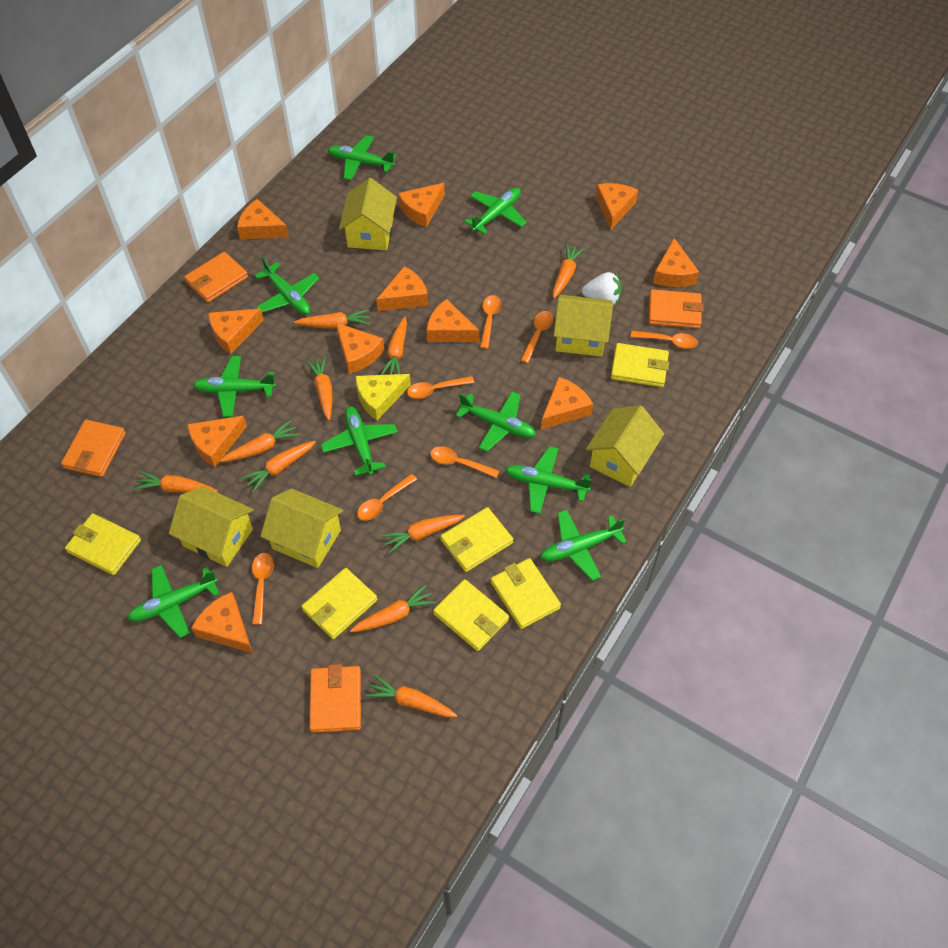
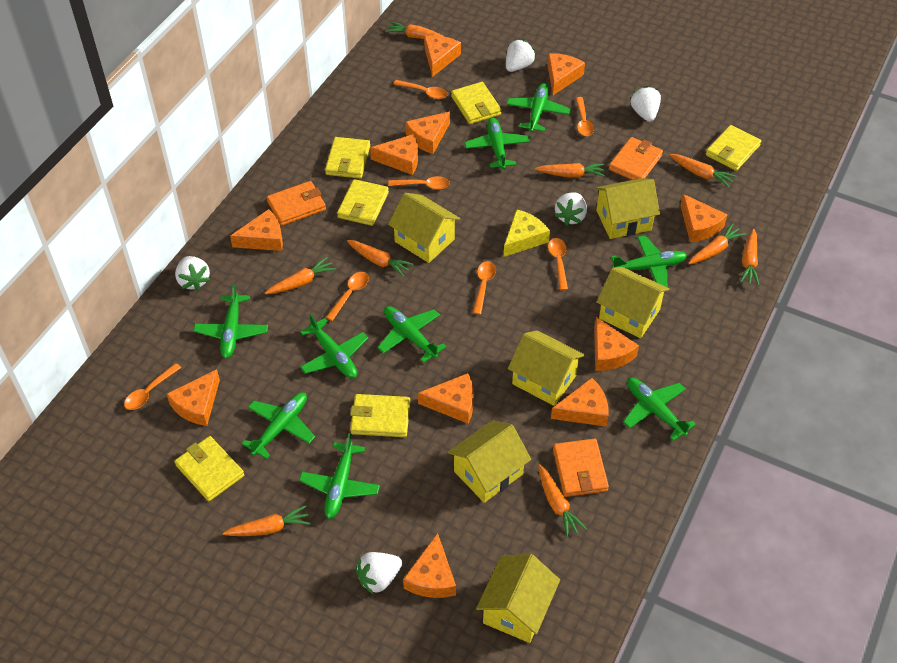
orange carrot: 10 -> 9
orange wallet: 4 -> 3
white strawberry: 1 -> 5
yellow house: 5 -> 6

